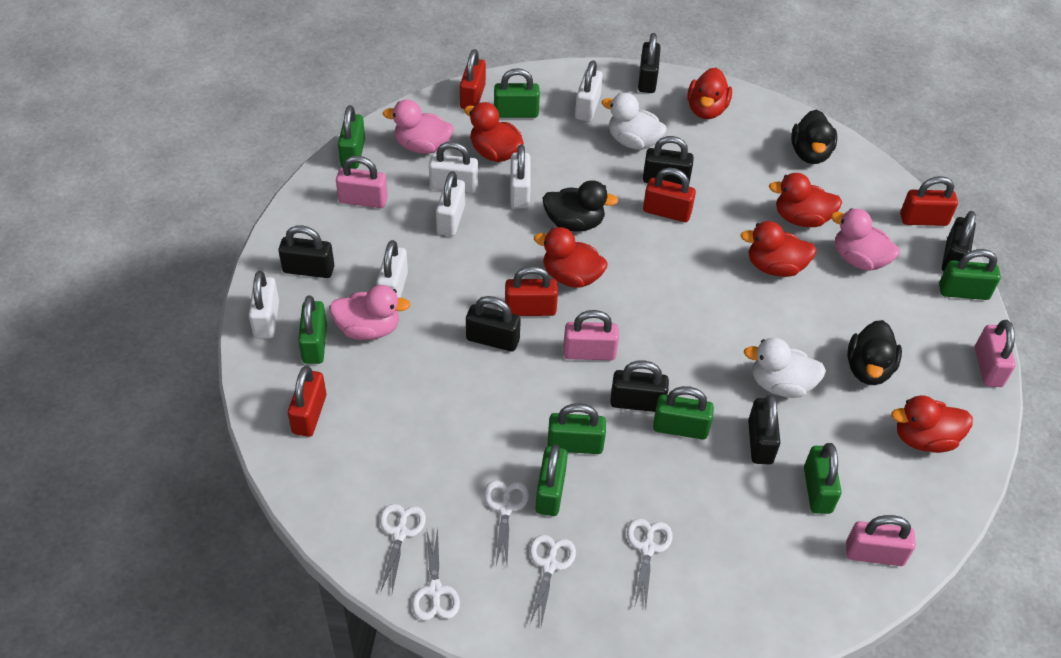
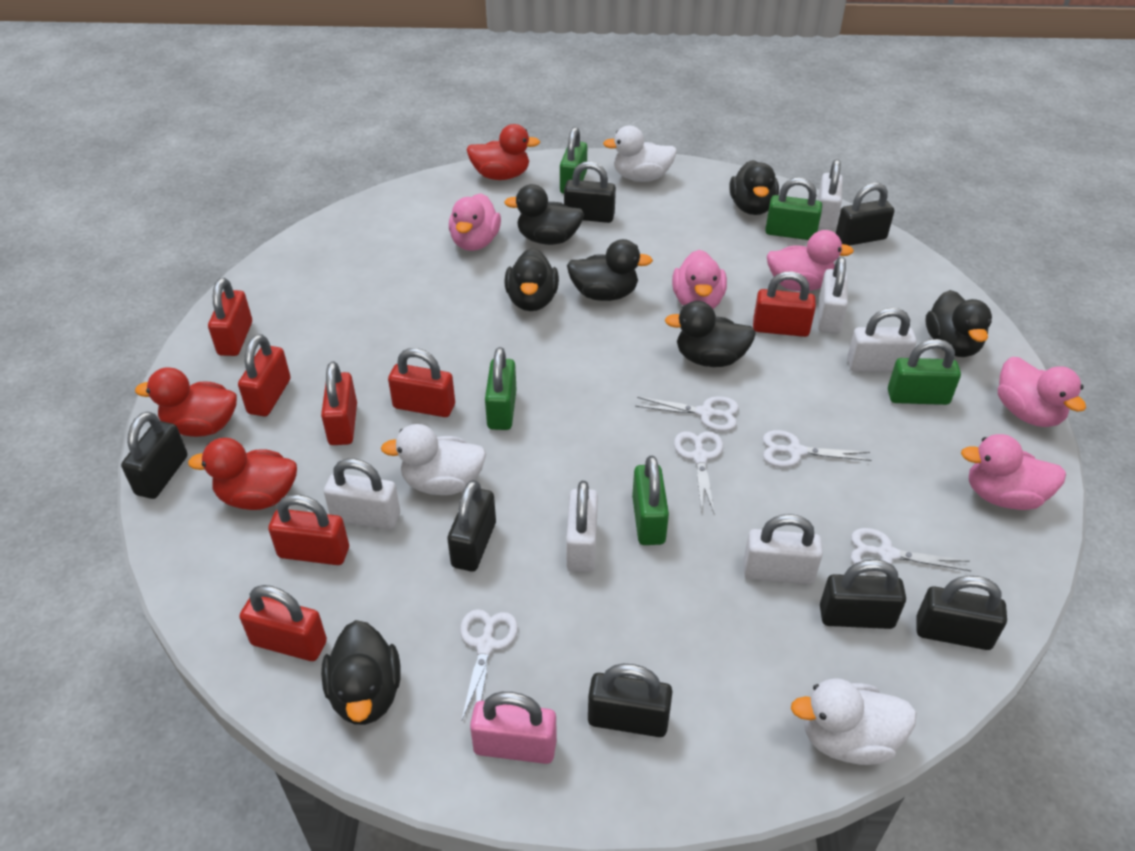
black duck: 3 -> 7
green padlock: 8 -> 5
pink duck: 3 -> 5
pink padlock: 4 -> 1
red duck: 6 -> 3
red padlock: 5 -> 7
white duck: 2 -> 3

